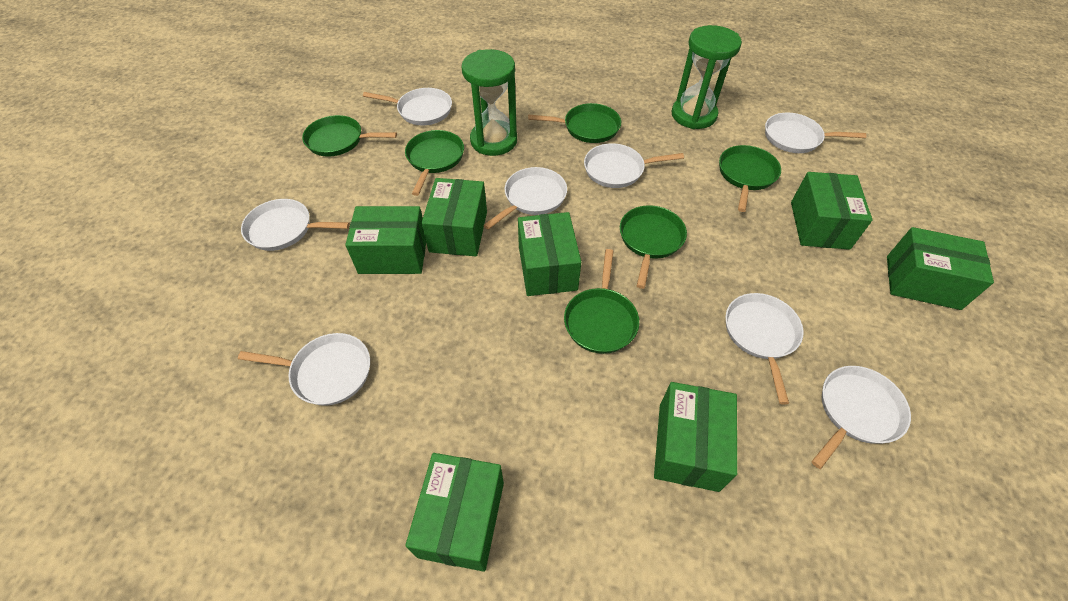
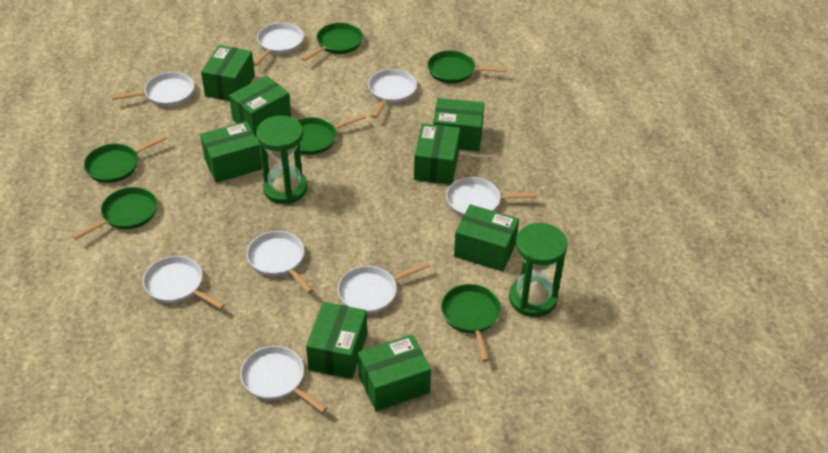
green box: 7 -> 8

